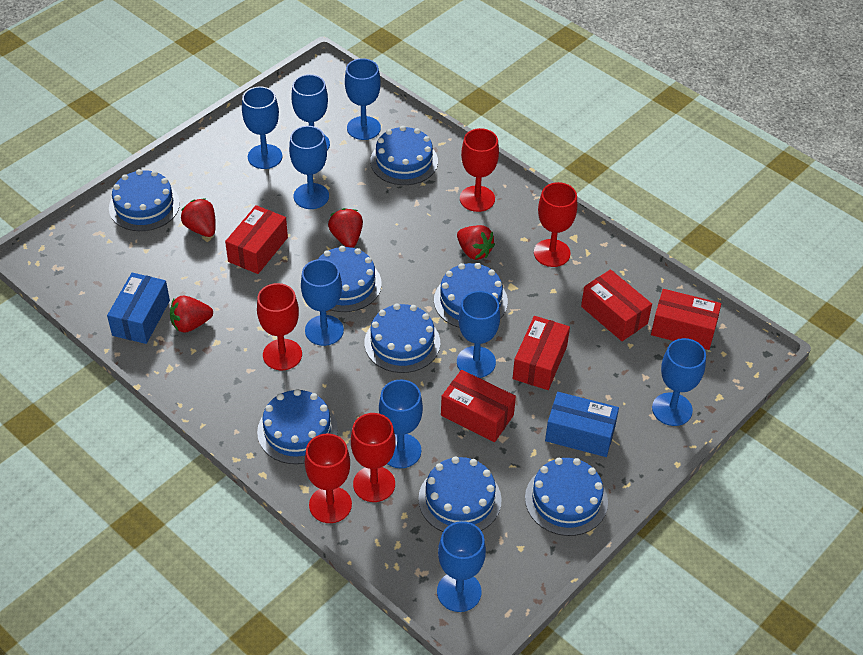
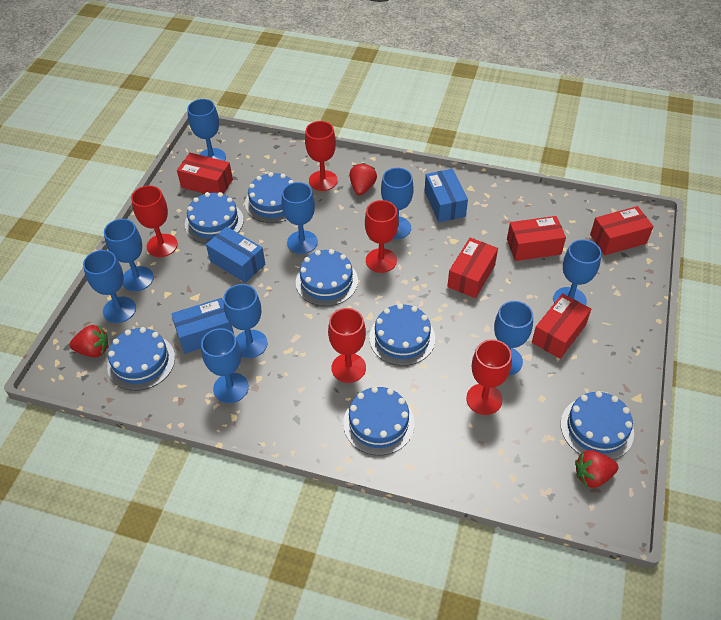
blue box: 2 -> 3
blue cake: 8 -> 7
red strawberry: 4 -> 3

